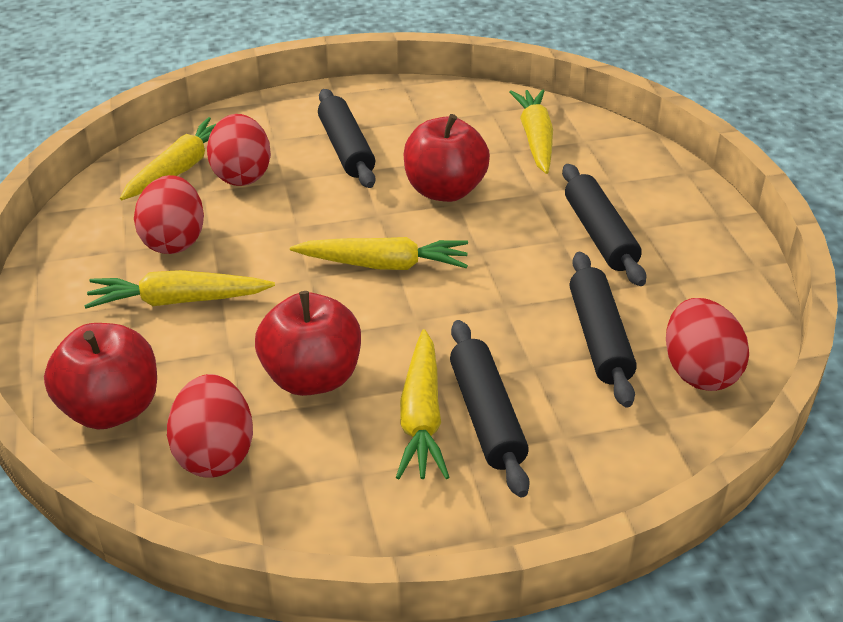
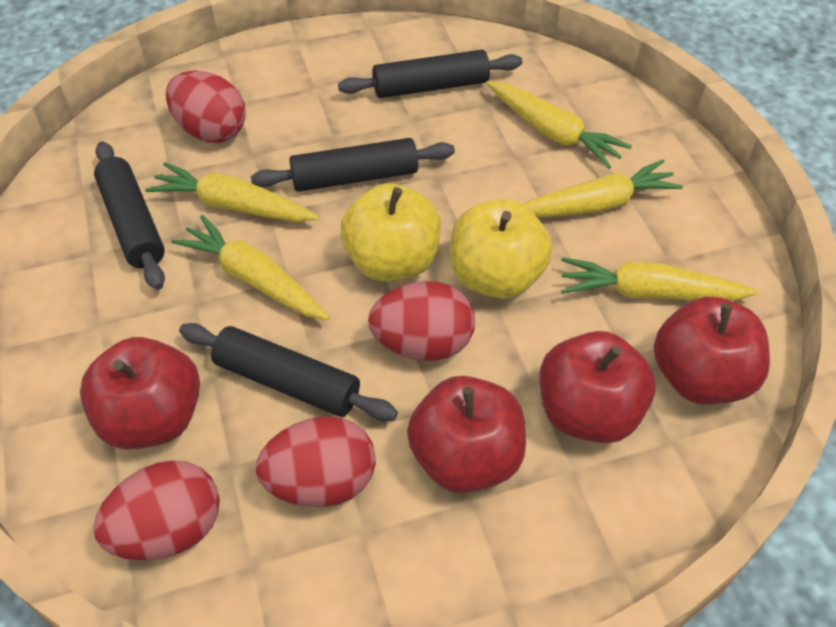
red apple: 3 -> 4
yellow apple: 0 -> 2

